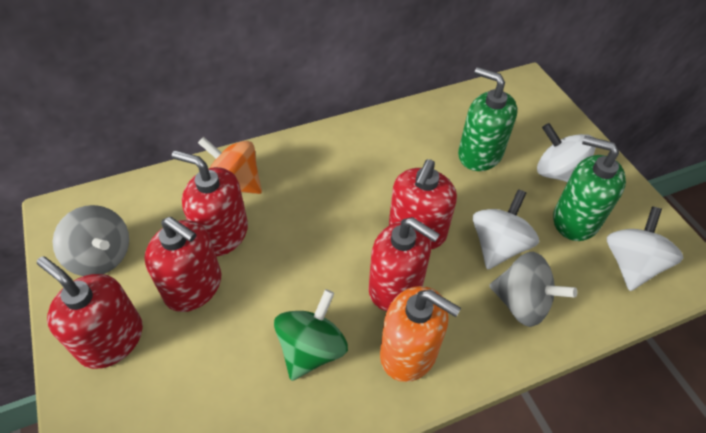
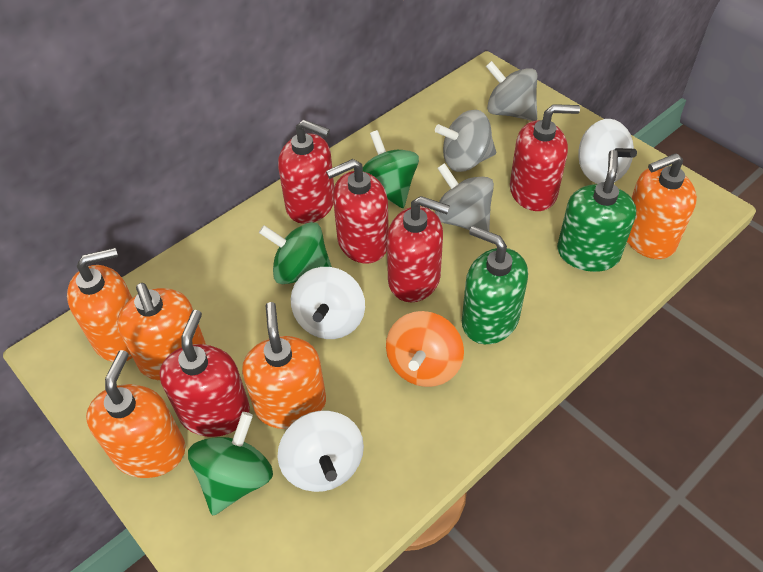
green spinning top: 1 -> 3
grey spinning top: 2 -> 3
orange soap dispenser: 1 -> 5

